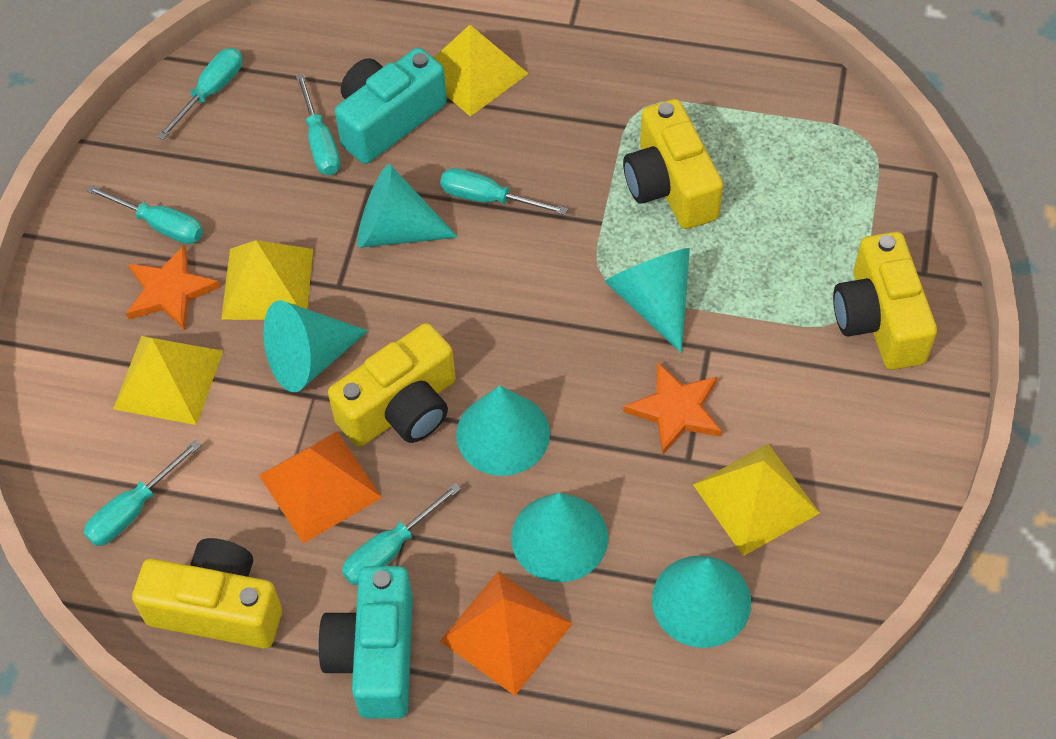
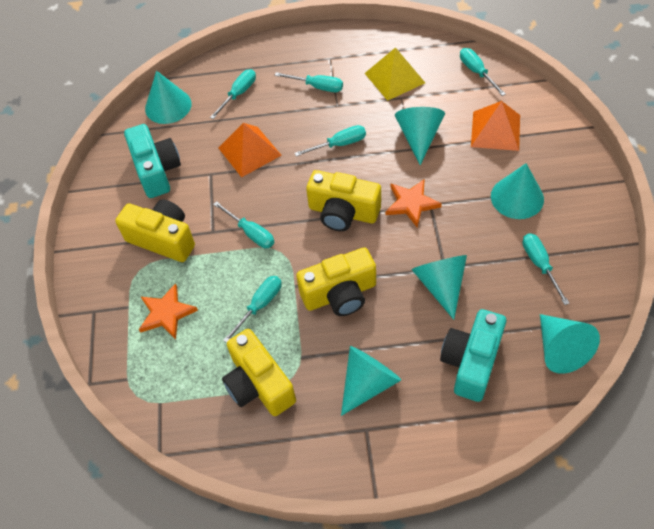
turquoise screwdriver: 6 -> 7
yellow pyramid: 4 -> 1

